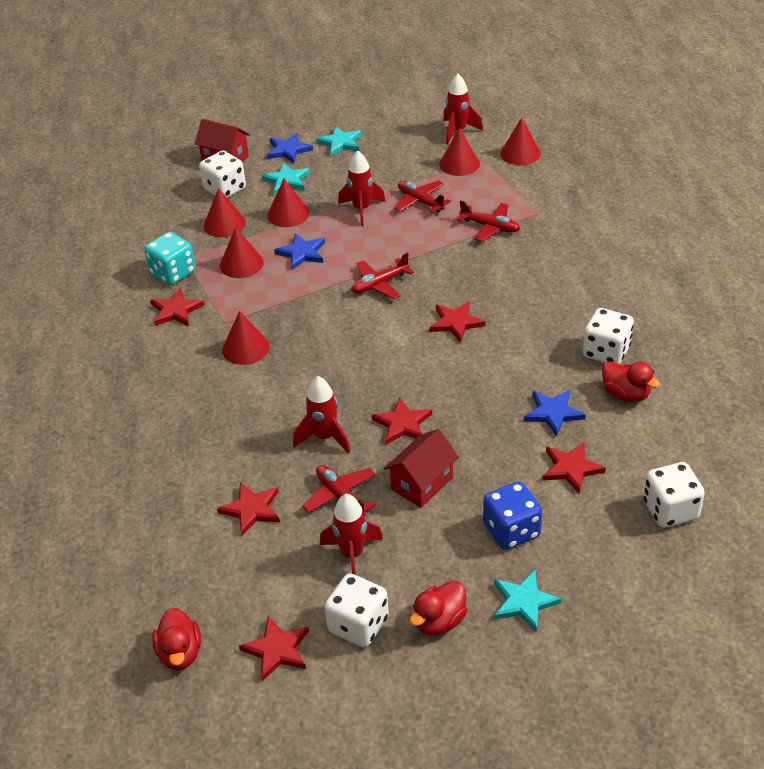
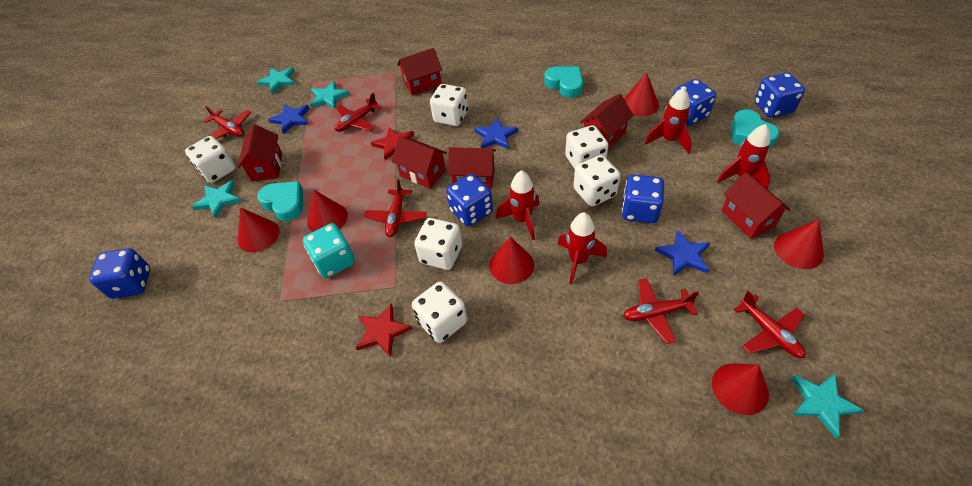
blue dice: 1 -> 5
red duck: 3 -> 0
red house: 2 -> 6
red plane: 4 -> 5
red star: 6 -> 2
turquoise heart: 0 -> 3
turquoise star: 3 -> 4
white dice: 4 -> 6

